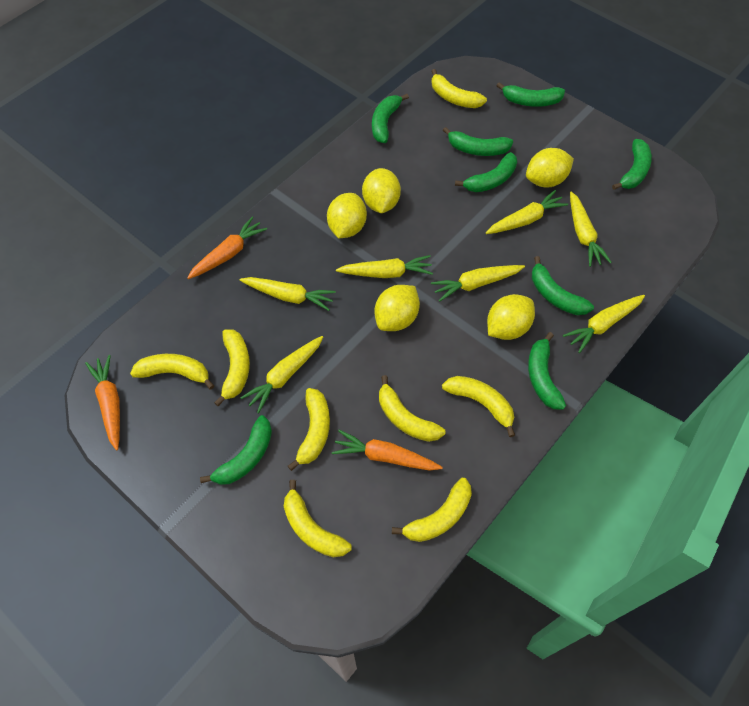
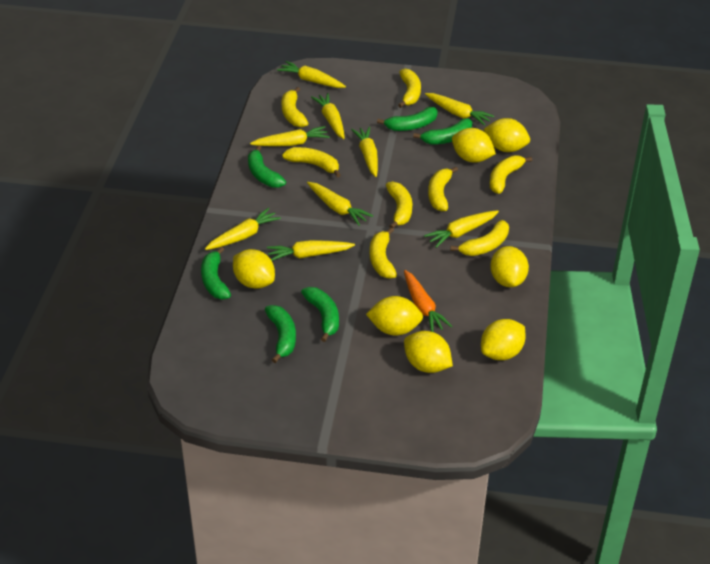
green banana: 8 -> 6
orange carrot: 3 -> 1
yellow carrot: 7 -> 9
yellow lemon: 5 -> 7

